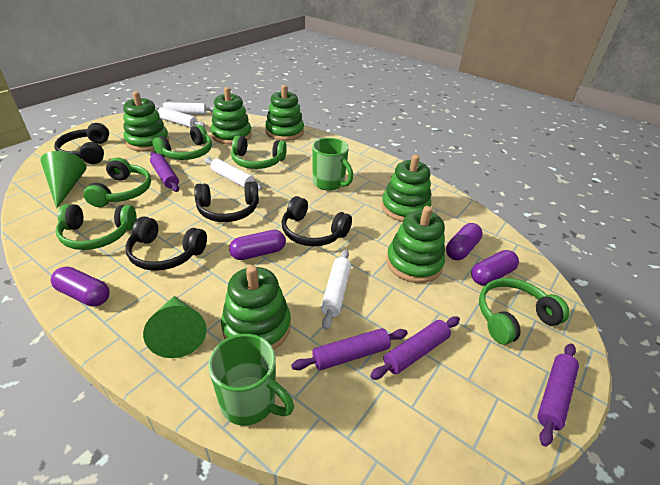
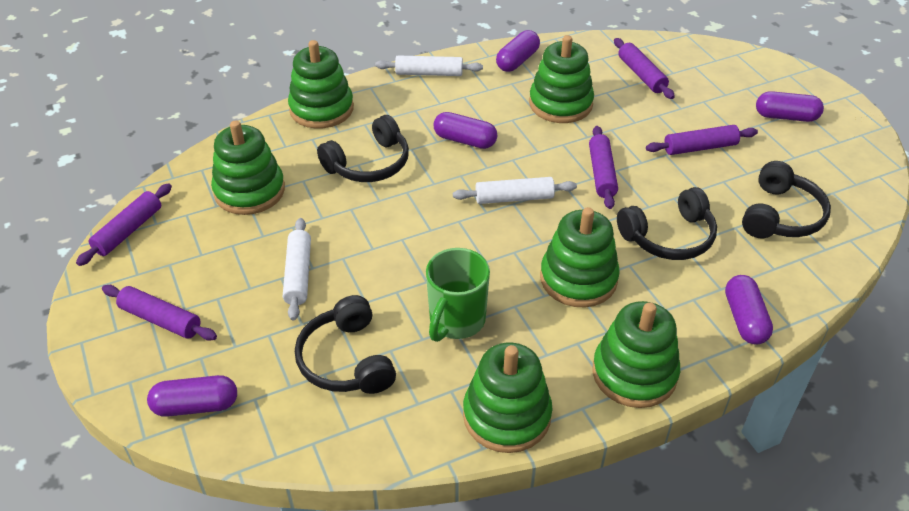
green cone: 2 -> 0
green headphones: 5 -> 0
green mug: 2 -> 1
purple capsule: 4 -> 5
purple rolling pin: 4 -> 5
white rolling pin: 4 -> 3

